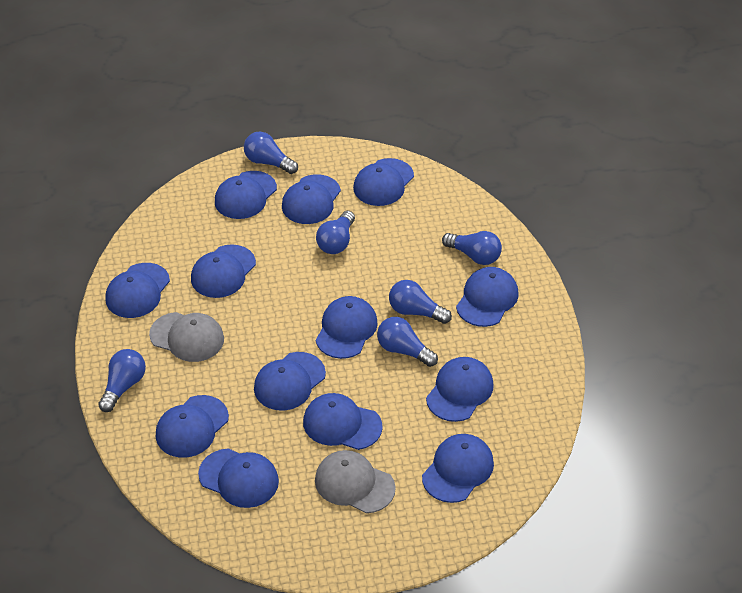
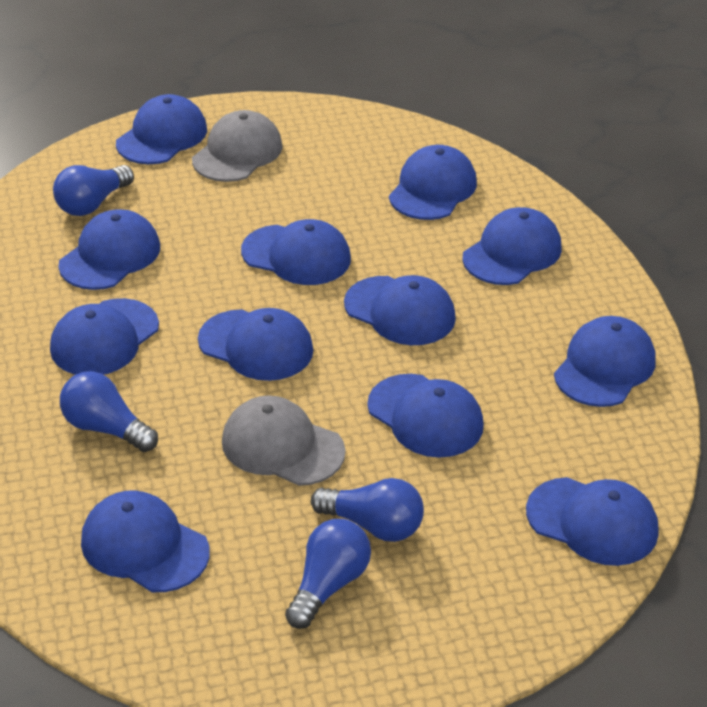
blue cap: 13 -> 12
blue light bulb: 6 -> 4

